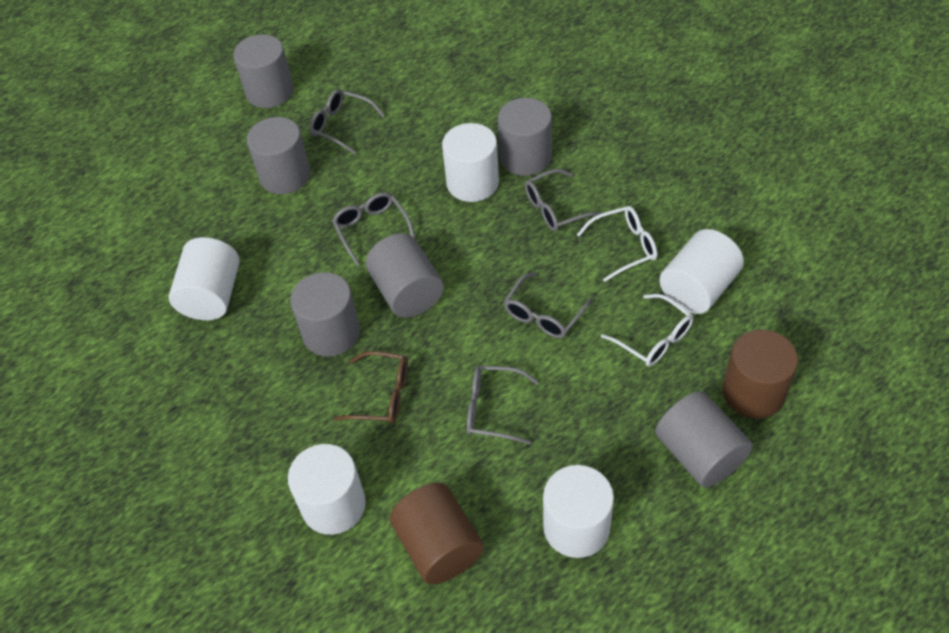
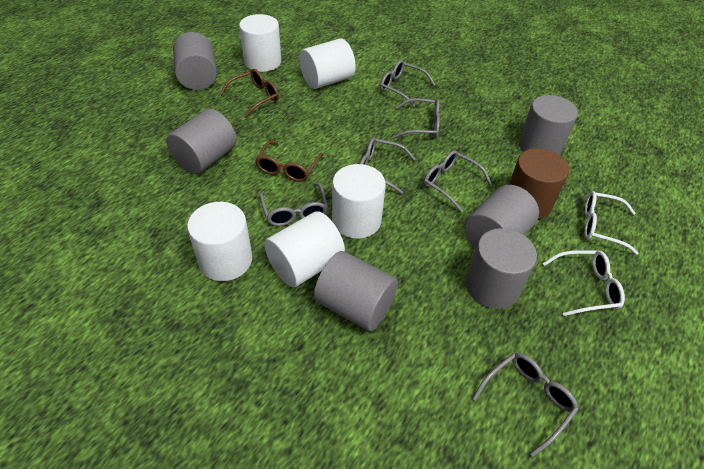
brown cylinder: 2 -> 1
brown glasses: 1 -> 2
grey glasses: 5 -> 6

